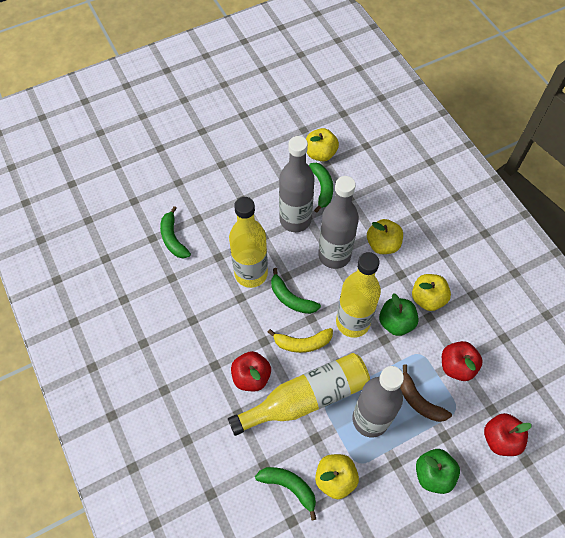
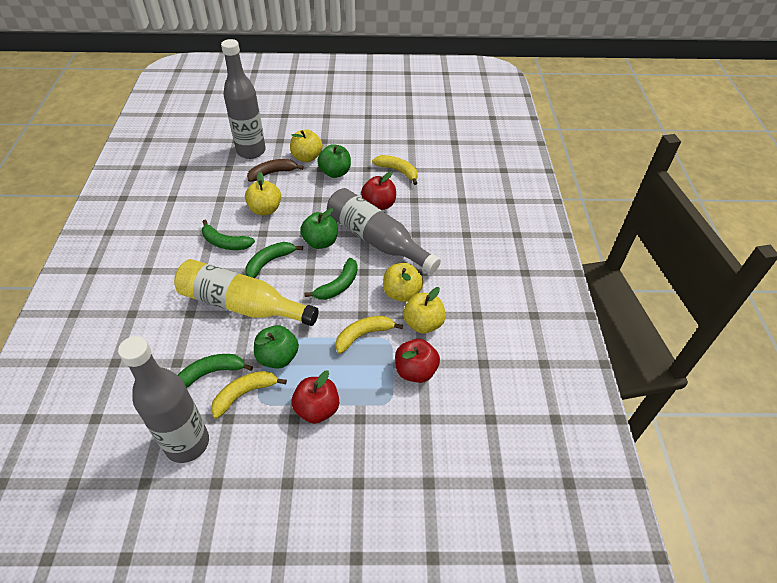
green apple: 2 -> 3
yellow banana: 1 -> 3
yellow bottle: 3 -> 1

